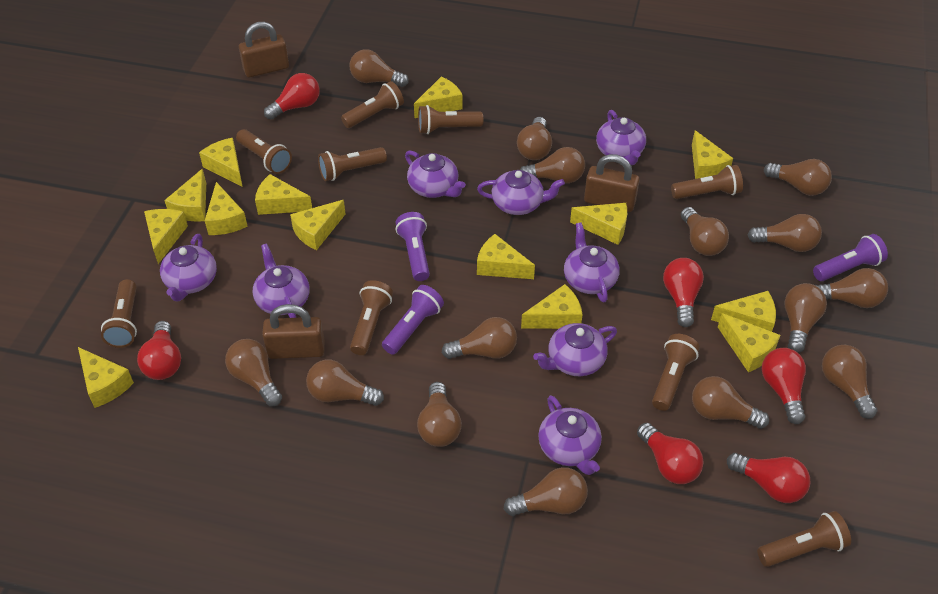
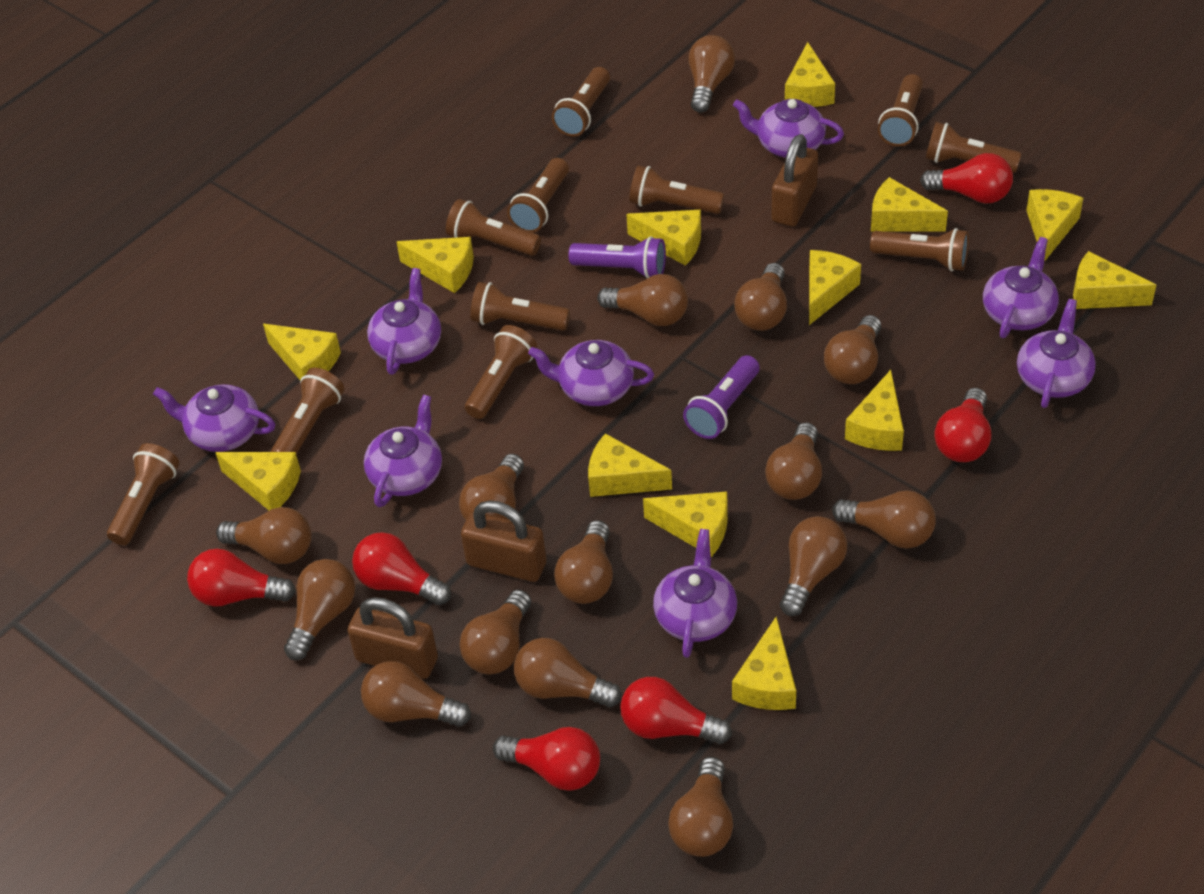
brown flashlight: 9 -> 11
purple flashlight: 3 -> 2
yellow cheese: 14 -> 13

